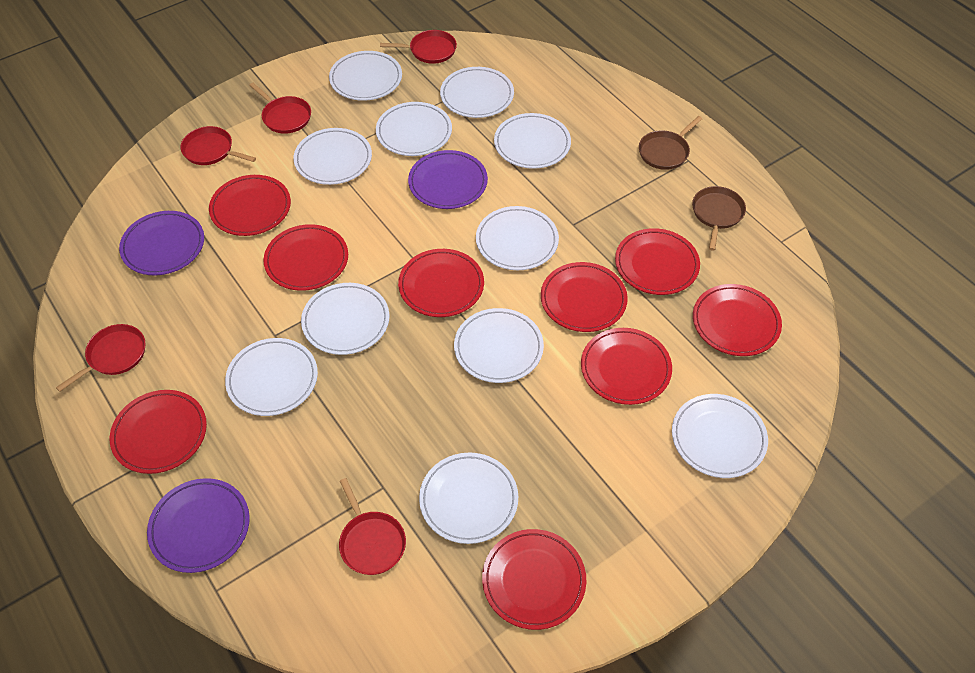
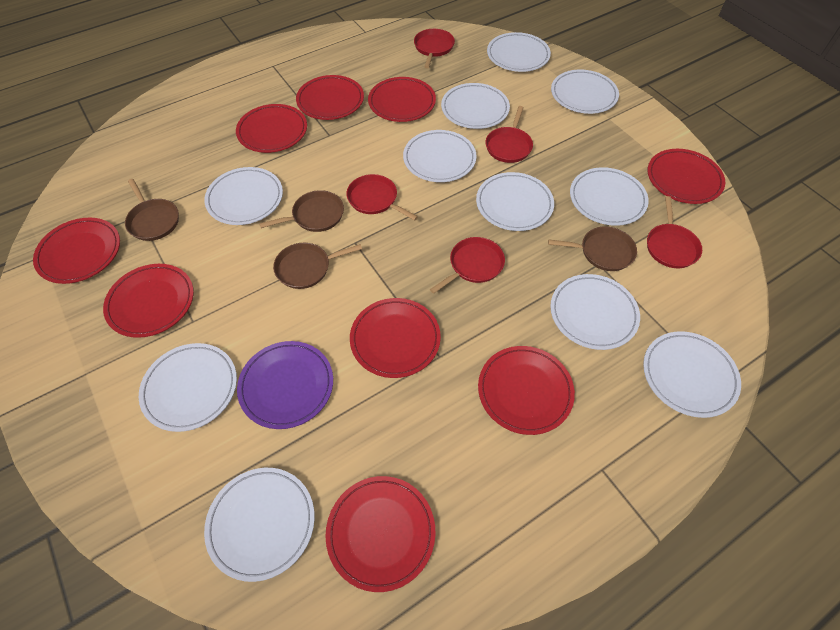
brown pan: 2 -> 4
purple plate: 3 -> 1

